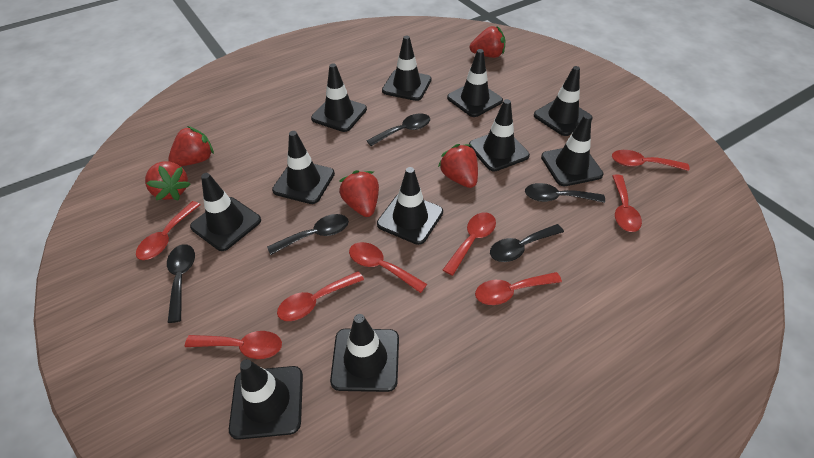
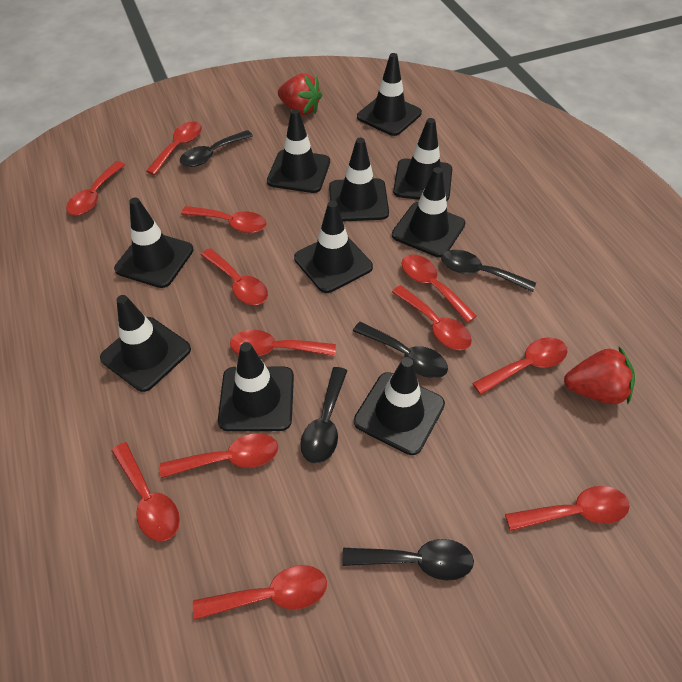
black traffic cone: 11 -> 10
red spoon: 8 -> 12
red strawberry: 5 -> 2

